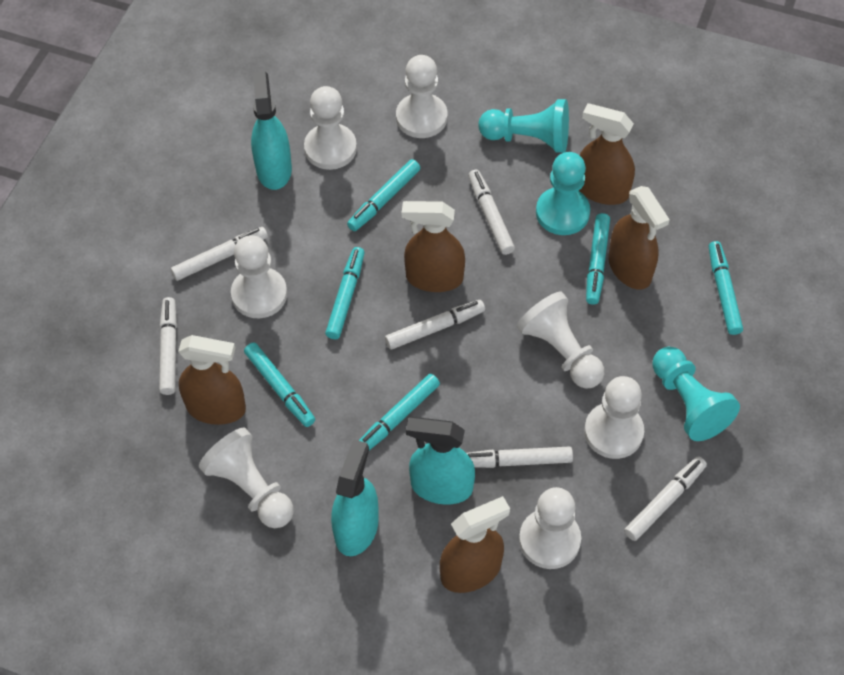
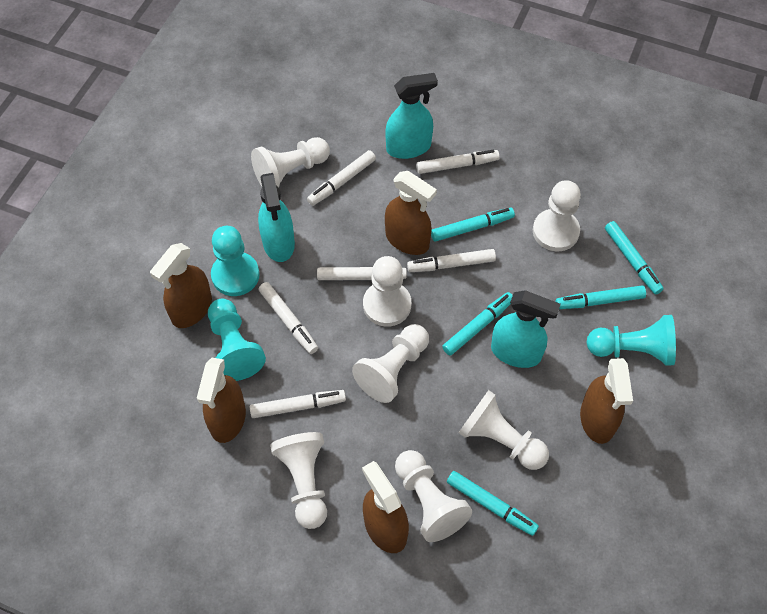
turquoise marker: 6 -> 5

